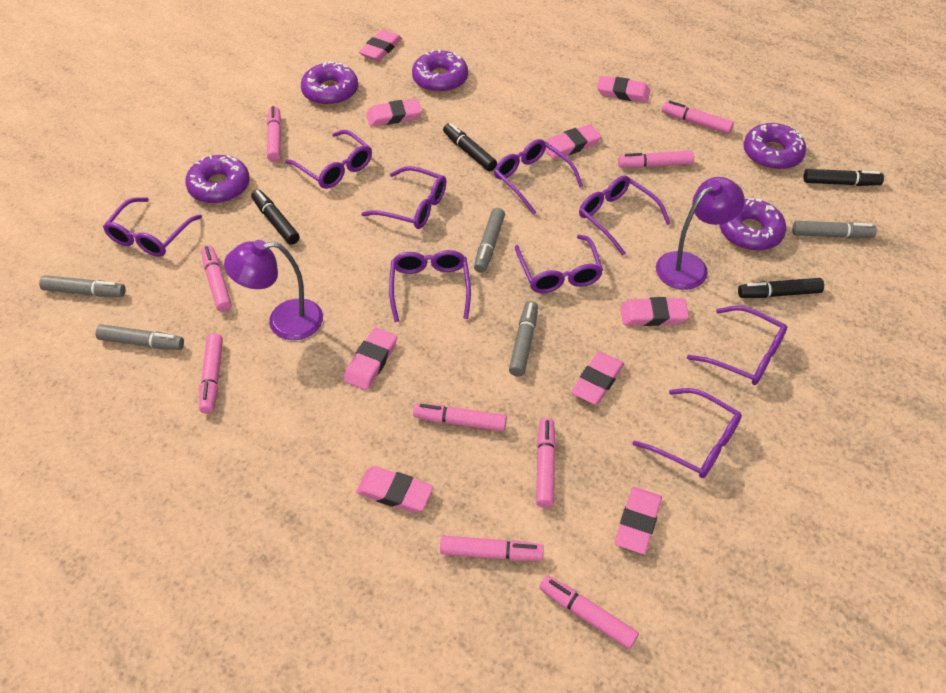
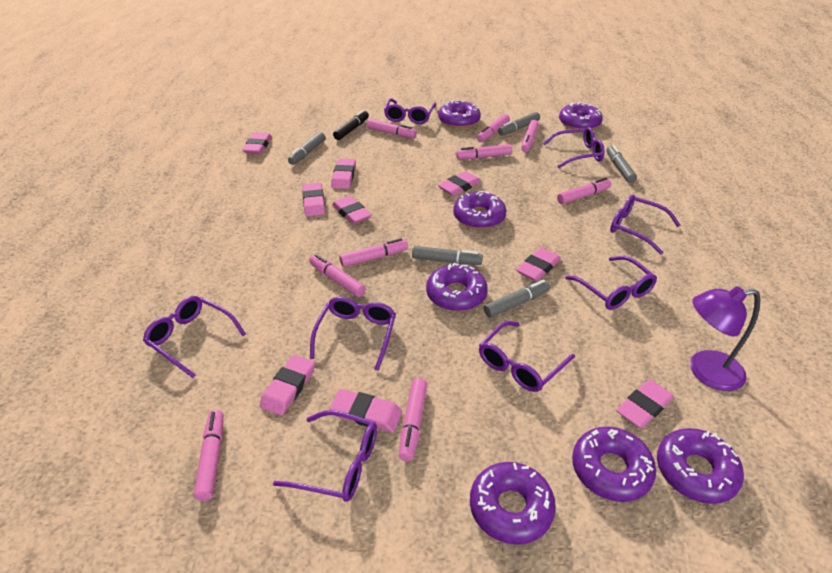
black marker: 4 -> 1
purple donut: 5 -> 7
purple glasses: 9 -> 8
purple lamp: 2 -> 1

